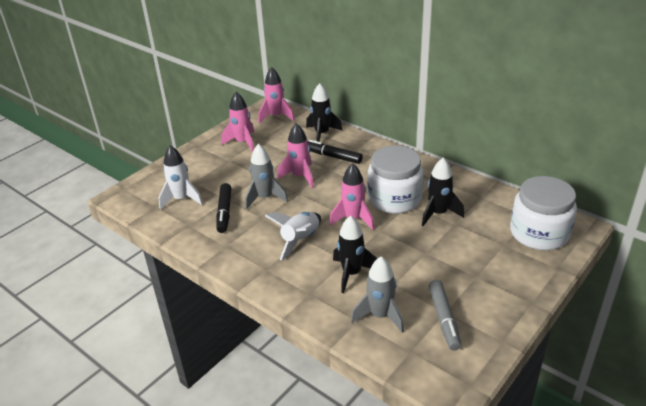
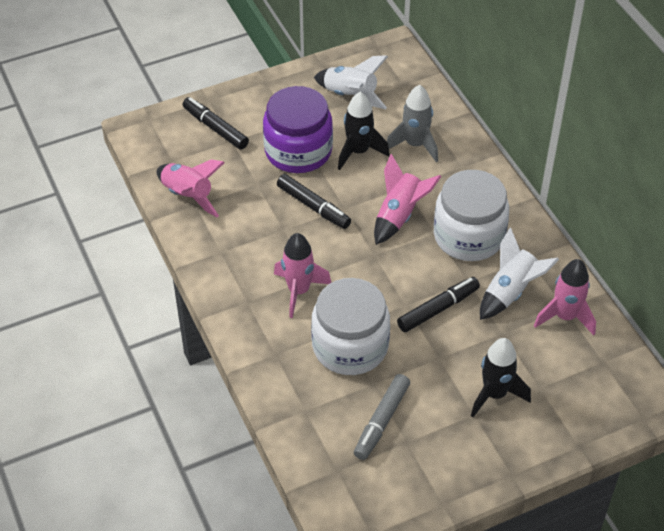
black marker: 2 -> 3
black rocket: 3 -> 2
grey rocket: 2 -> 1
purple jar: 0 -> 1

